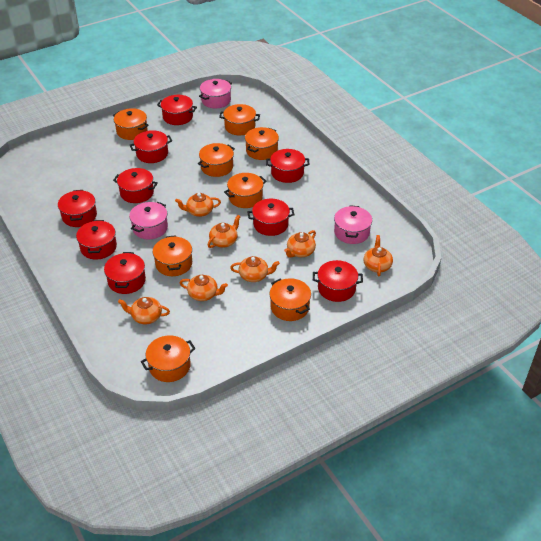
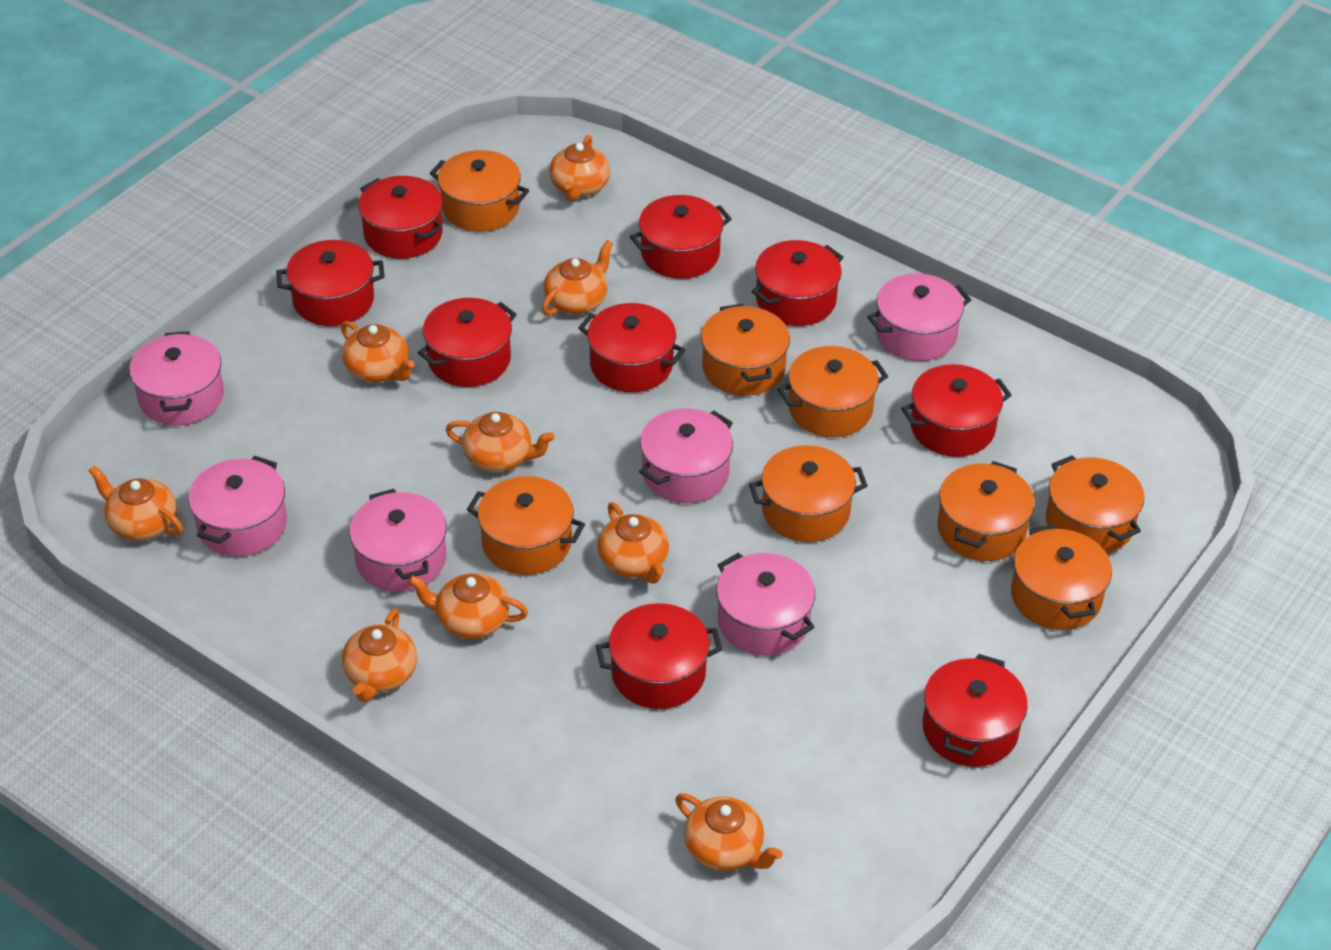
orange teapot: 7 -> 9
pink pot: 3 -> 6

